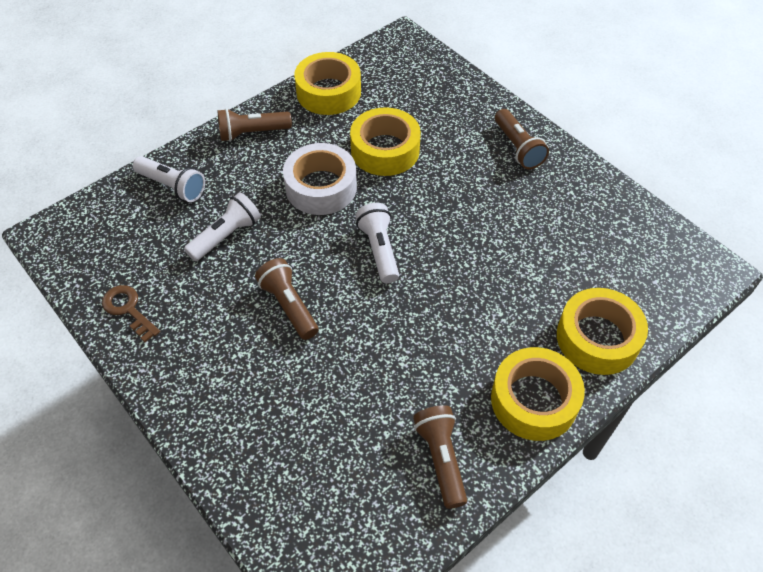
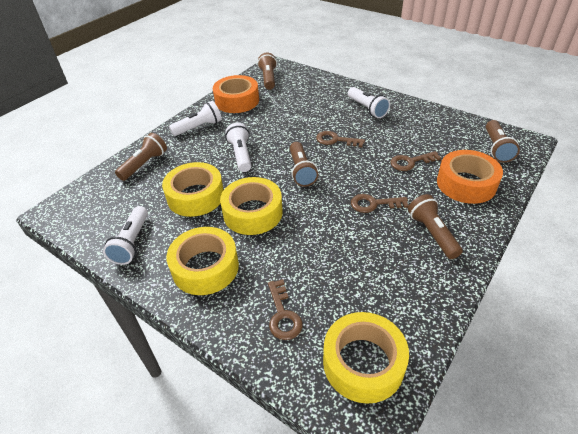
brown flashlight: 4 -> 5
brown key: 1 -> 4
orange tape: 0 -> 2
white flashlight: 3 -> 4
white tape: 1 -> 0

